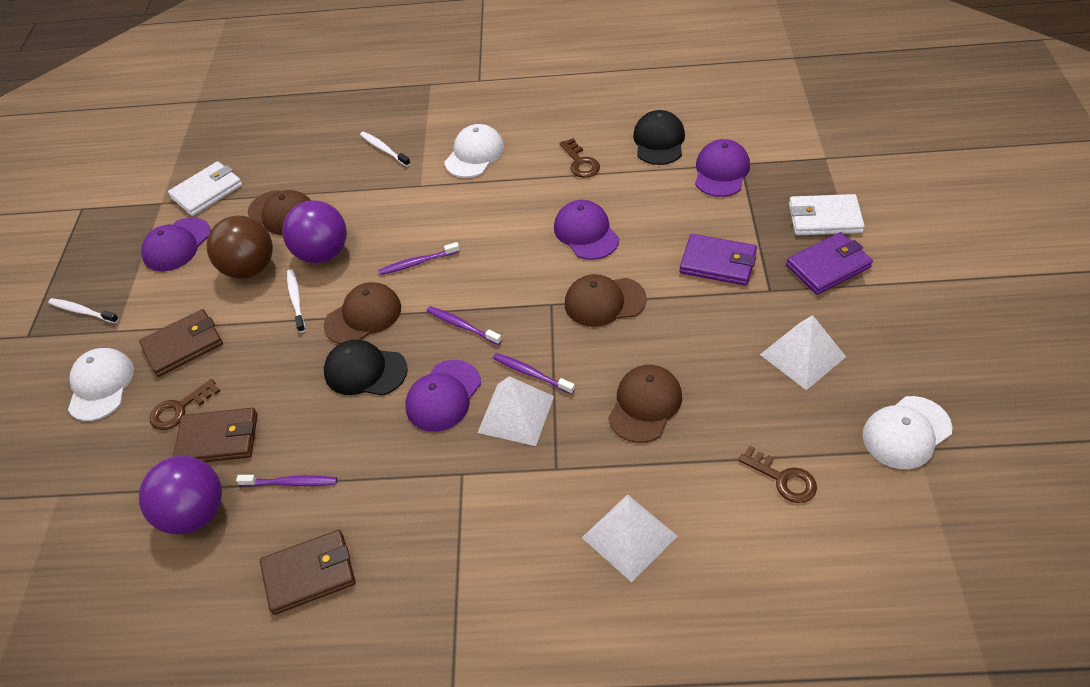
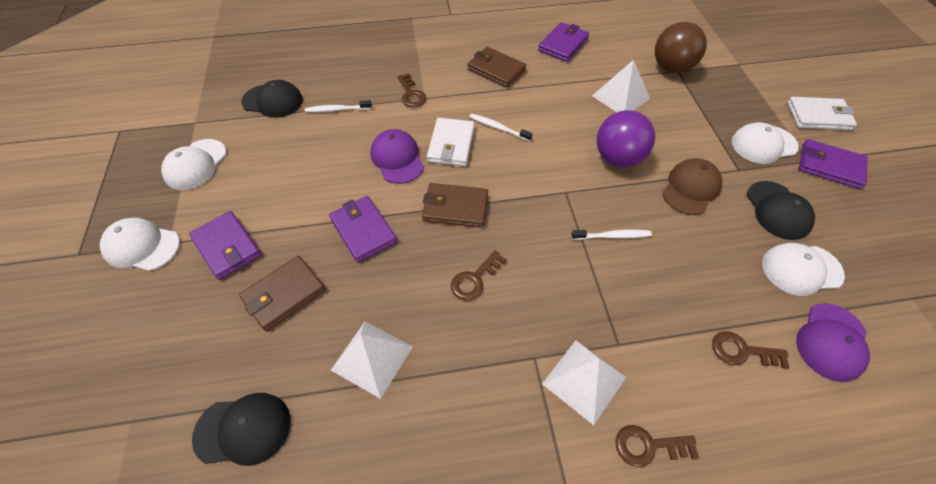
black cap: 2 -> 3
brown cap: 4 -> 1
brown key: 3 -> 4
purple ball: 2 -> 1
purple cap: 4 -> 2
purple toothbrush: 4 -> 0
purple wallet: 2 -> 4
white cap: 3 -> 4

